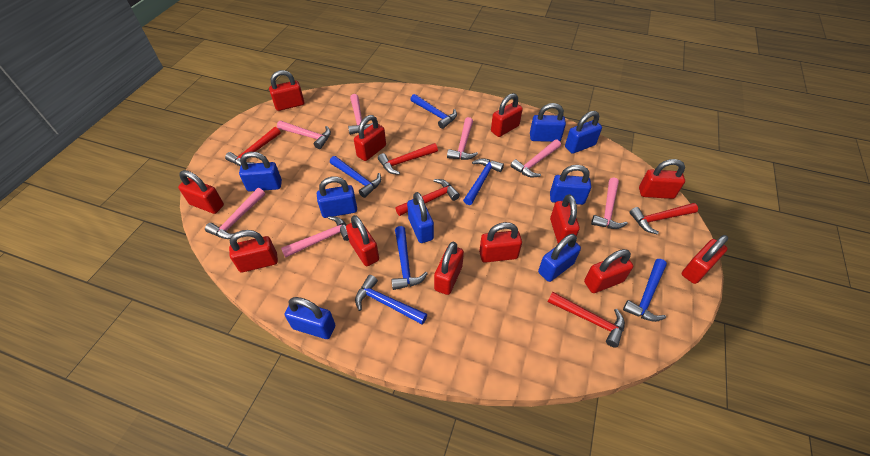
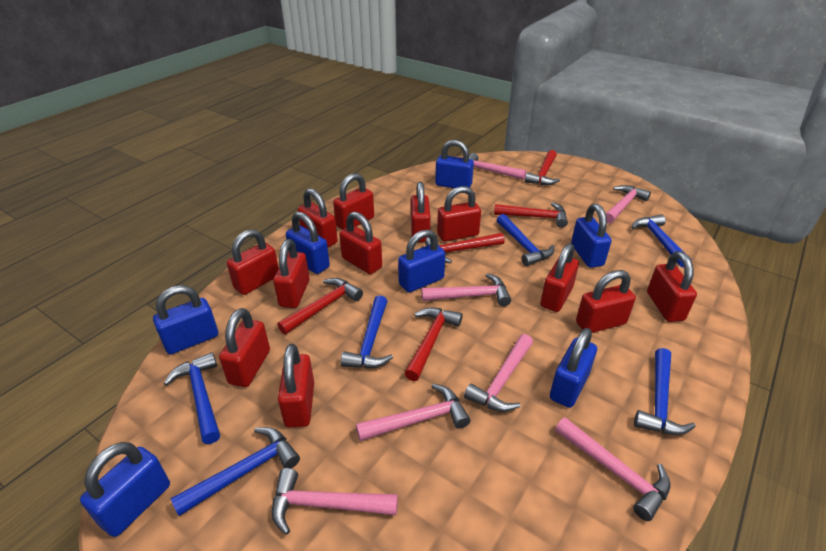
blue padlock: 8 -> 7

